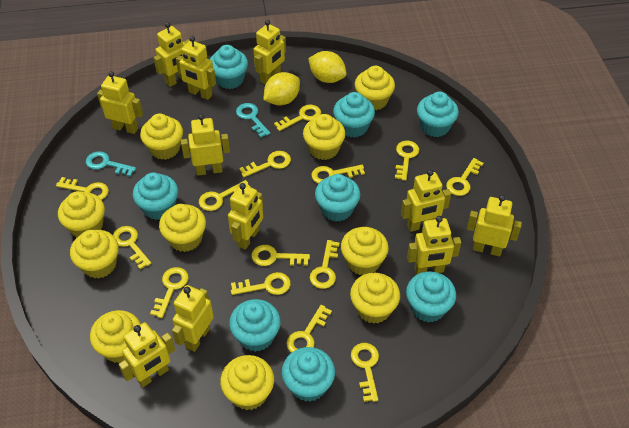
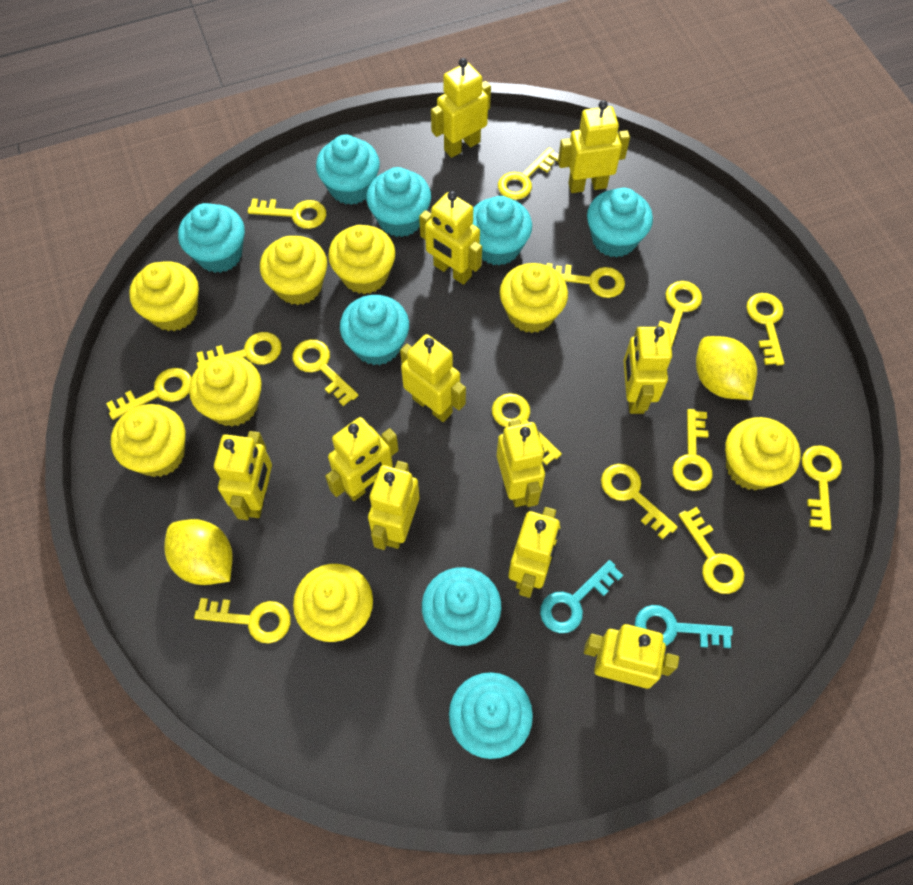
yellow cupcake: 10 -> 8

